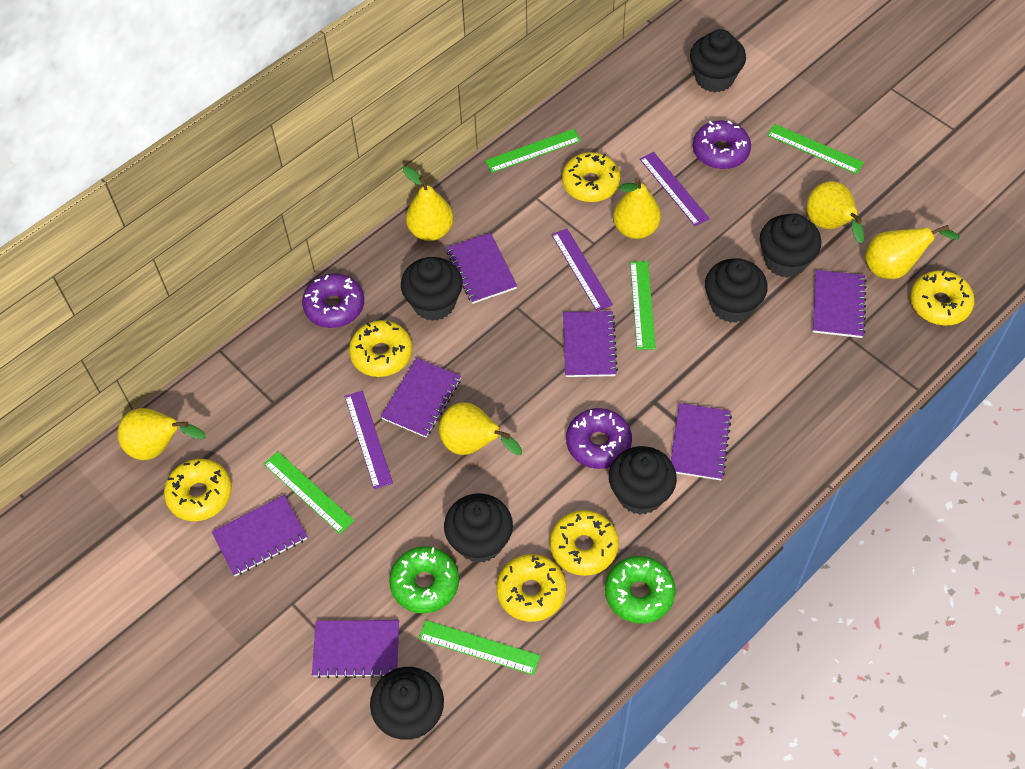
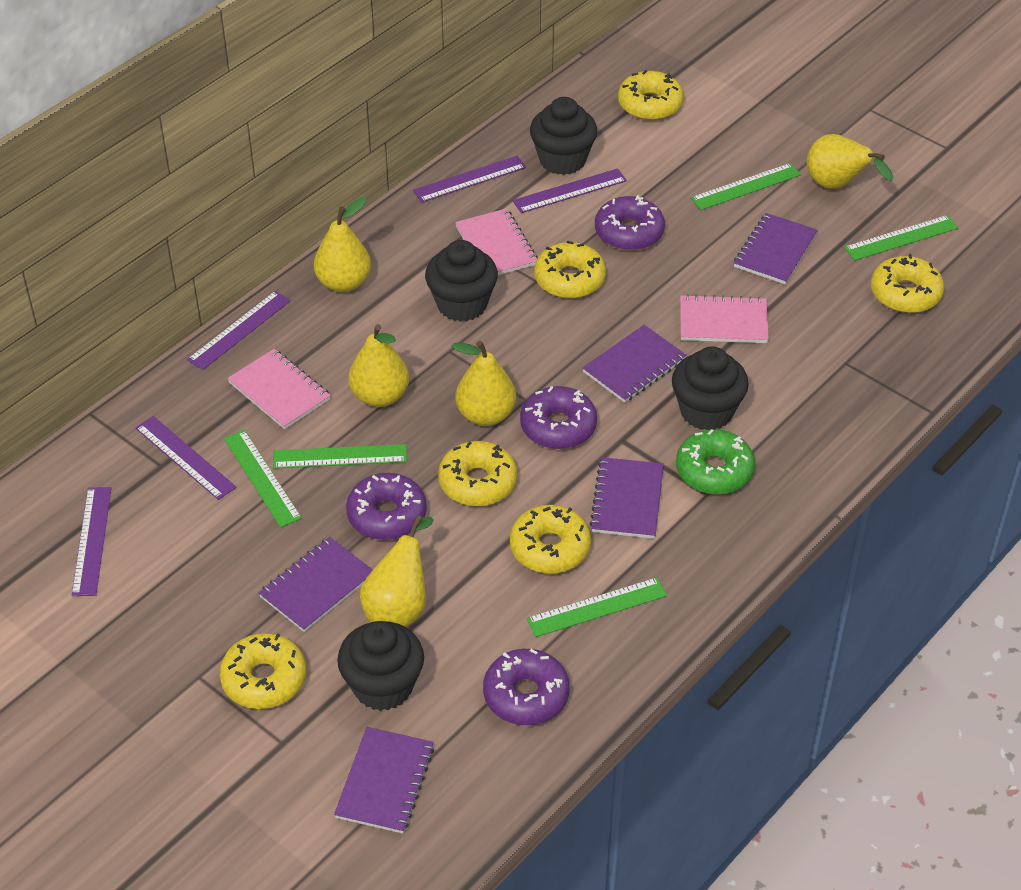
black cupcake: 7 -> 4
green donut: 2 -> 1
pink notebook: 0 -> 3
purple donut: 3 -> 4
purple notebook: 7 -> 5
purple ruler: 3 -> 5
yellow pear: 6 -> 5

